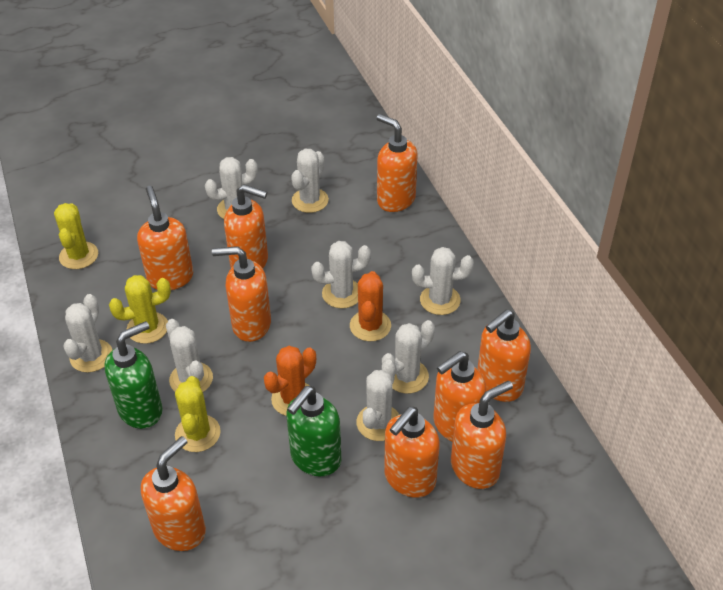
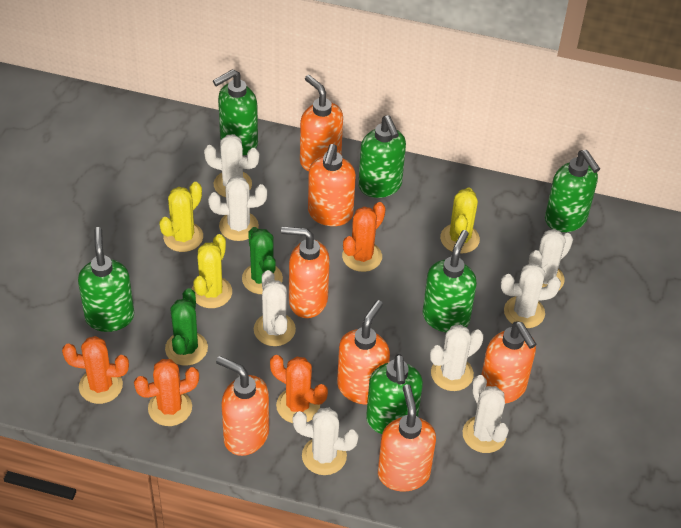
green cactus: 0 -> 2
green soap dispenser: 2 -> 6
orange cactus: 2 -> 4
orange soap dispenser: 9 -> 7

